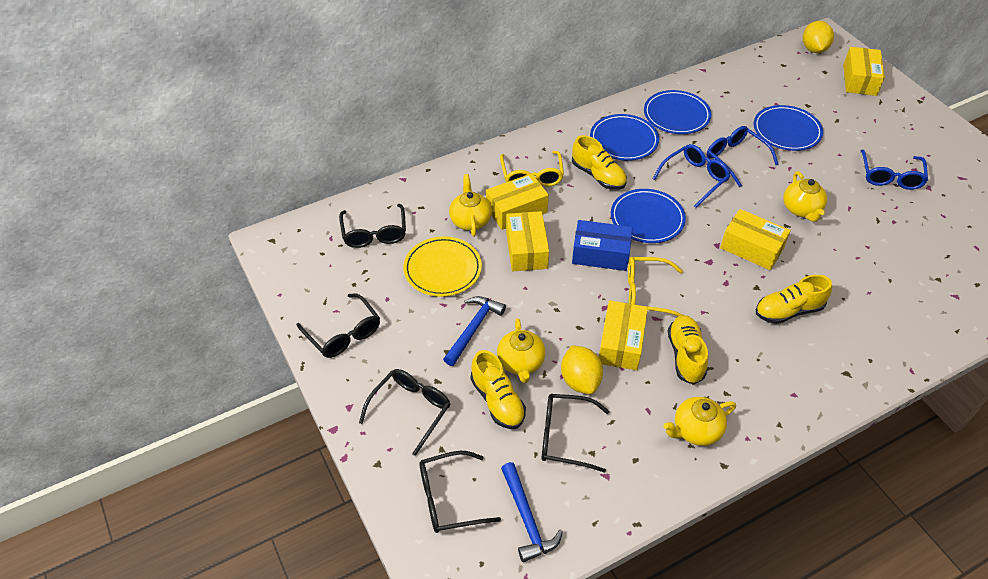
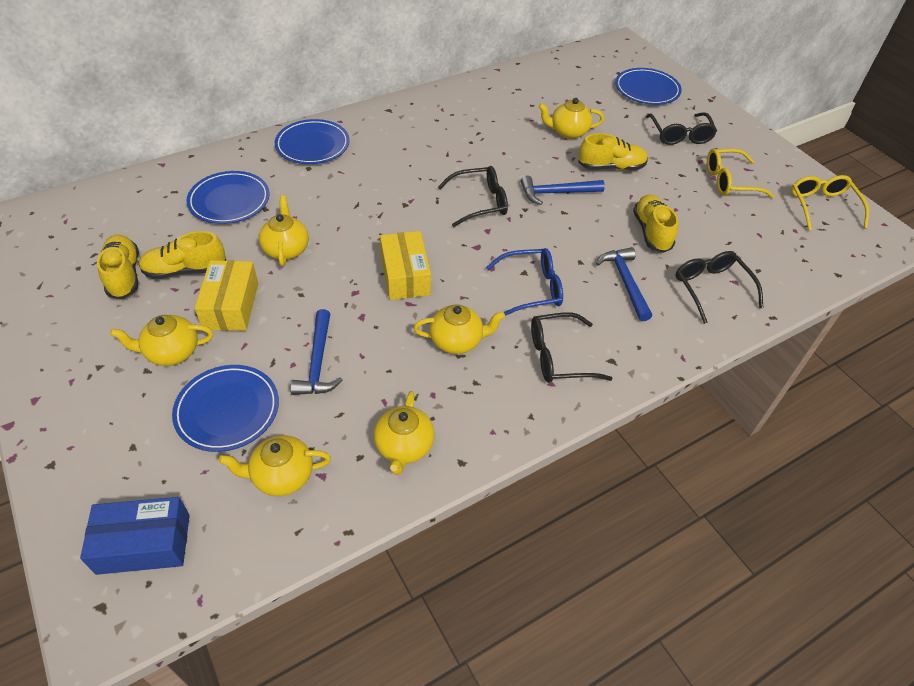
black glasses: 5 -> 4
blue glasses: 3 -> 1
blue hammer: 2 -> 3
yellow box: 5 -> 2
yellow lemon: 2 -> 0
yellow plate: 1 -> 0
yellow teapot: 4 -> 6

